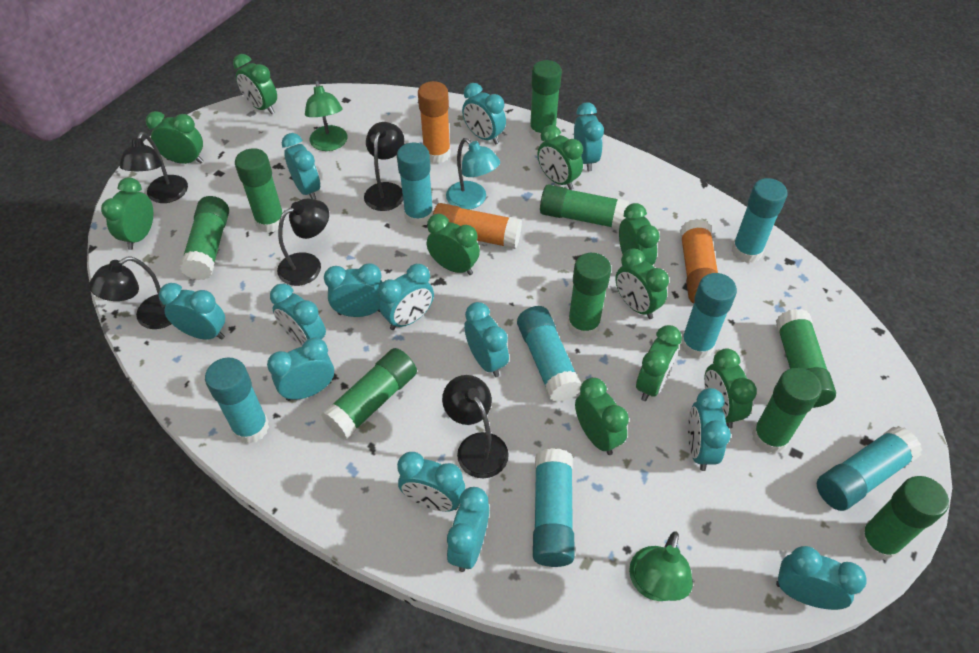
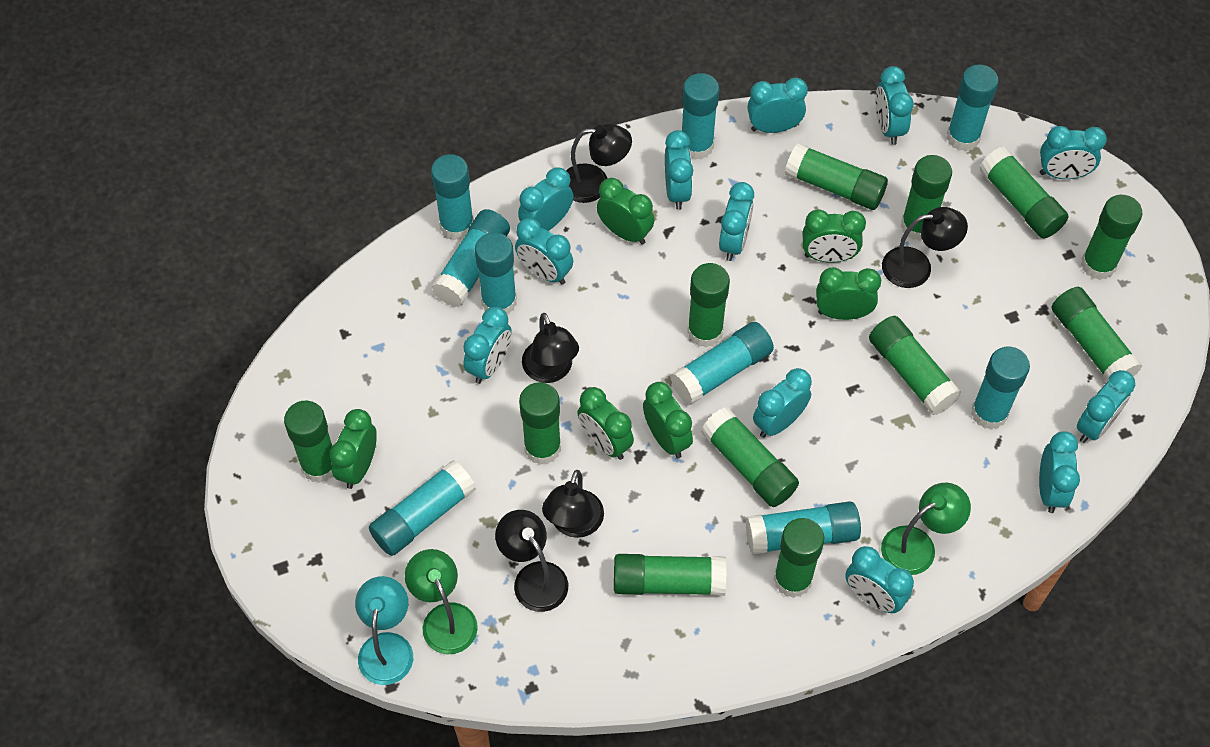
green clock: 10 -> 6
green glue stick: 9 -> 12
orange glue stick: 3 -> 0
turquoise clock: 13 -> 12
turquoise glue stick: 7 -> 9

